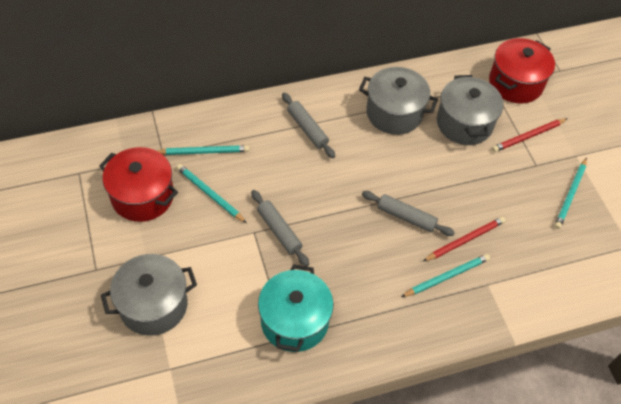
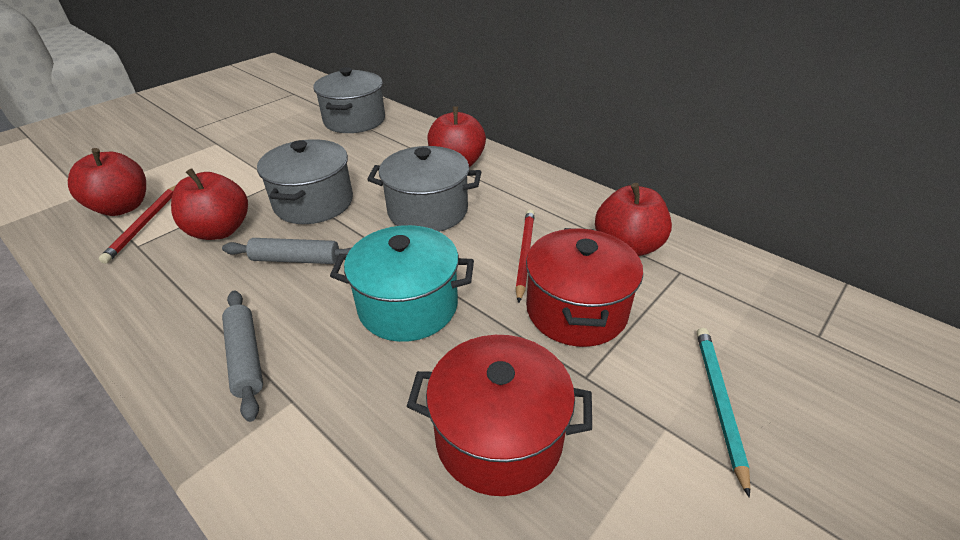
grey rolling pin: 3 -> 2
red apple: 0 -> 4
turquoise pencil: 4 -> 1

